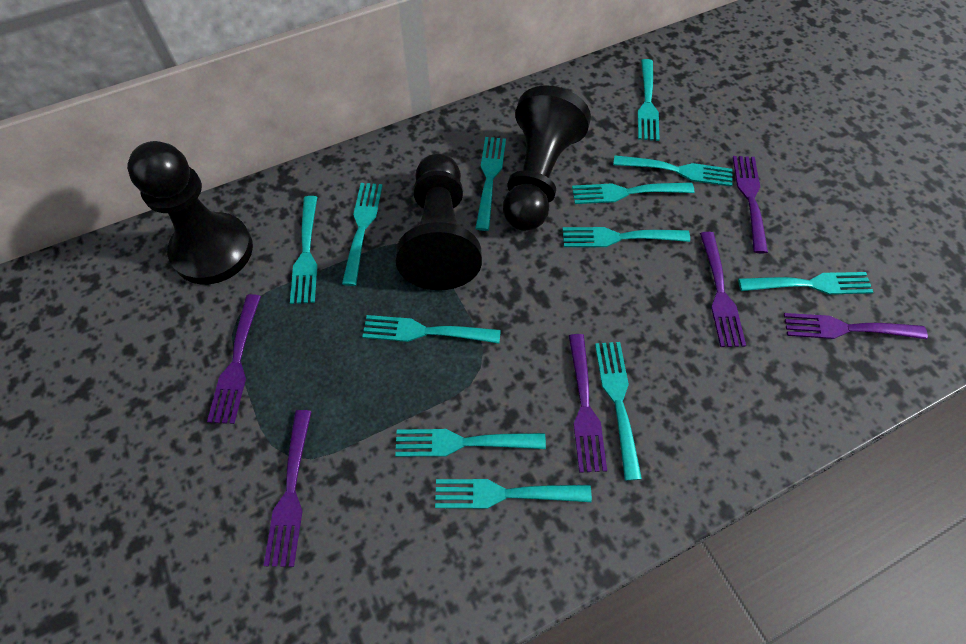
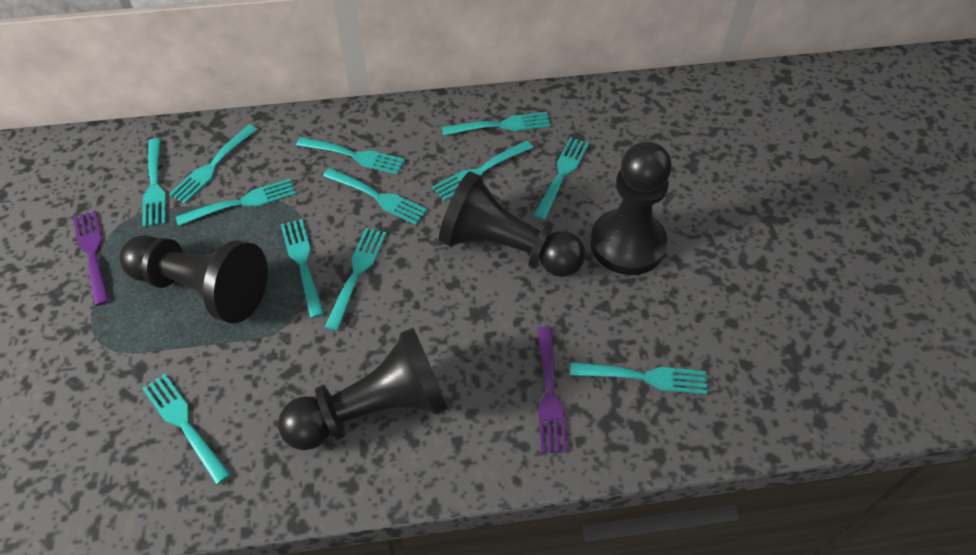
black pawn: 3 -> 4
purple fork: 6 -> 2

